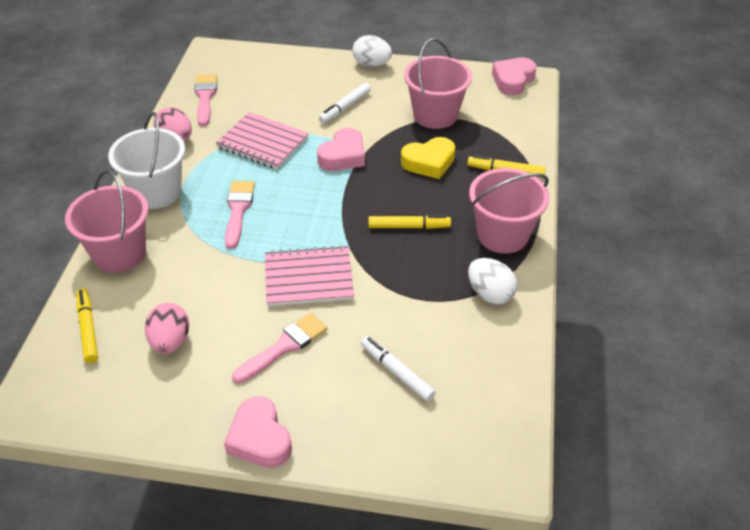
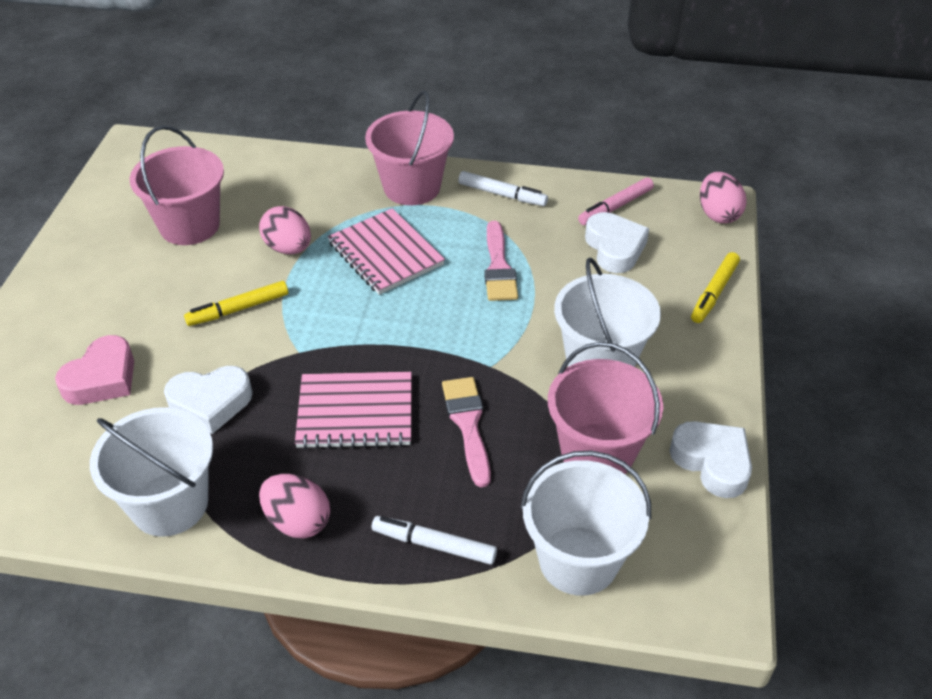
pink brush: 3 -> 2
pink egg: 2 -> 3
pink heart: 3 -> 1
pink marker: 0 -> 1
white bucket: 1 -> 3
white egg: 2 -> 0
white heart: 0 -> 3
yellow heart: 1 -> 0
yellow marker: 3 -> 2

